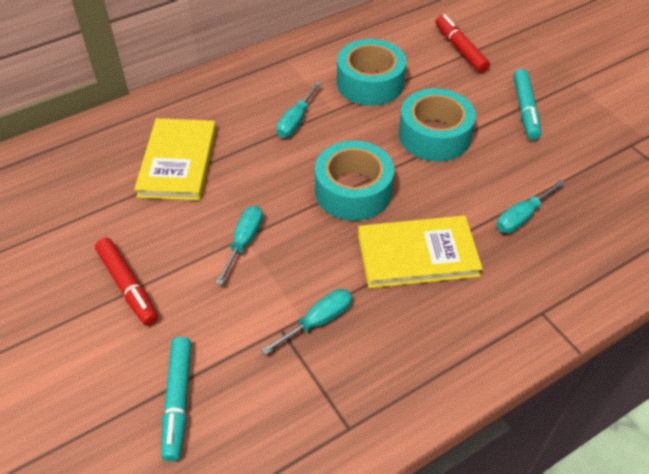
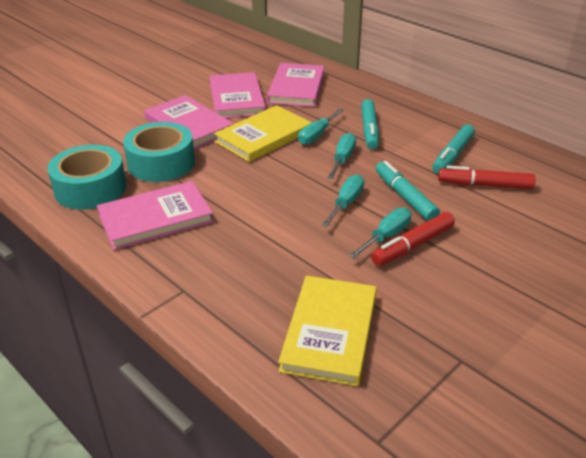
pink book: 0 -> 4
turquoise marker: 2 -> 3
turquoise tape: 3 -> 2

